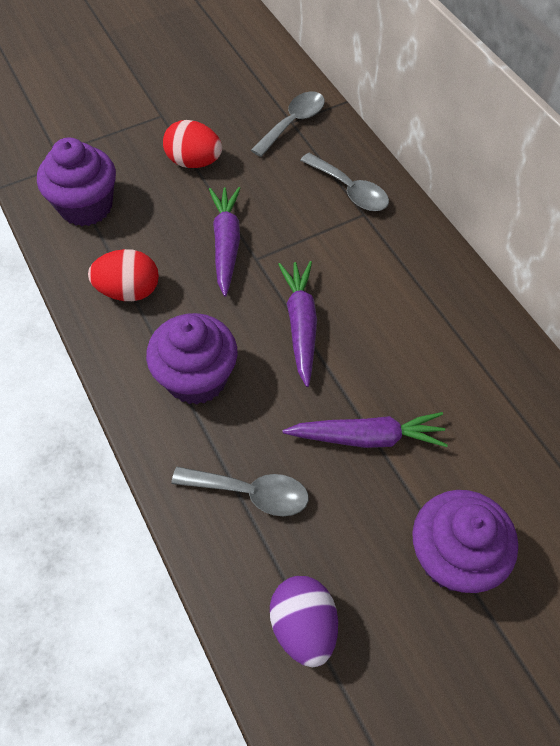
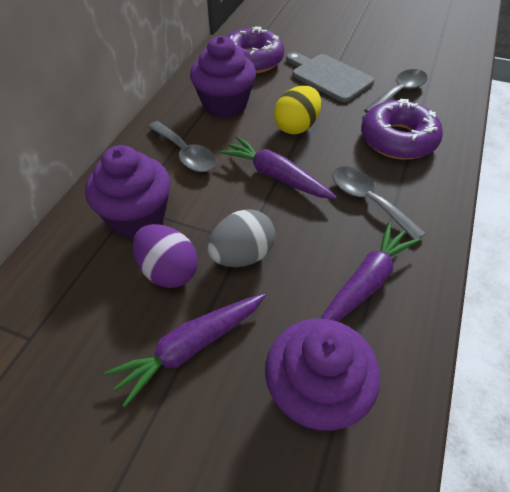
grey cutting board: 0 -> 1
grey egg: 0 -> 1
purple donut: 0 -> 2
red egg: 2 -> 0
yellow egg: 0 -> 1

